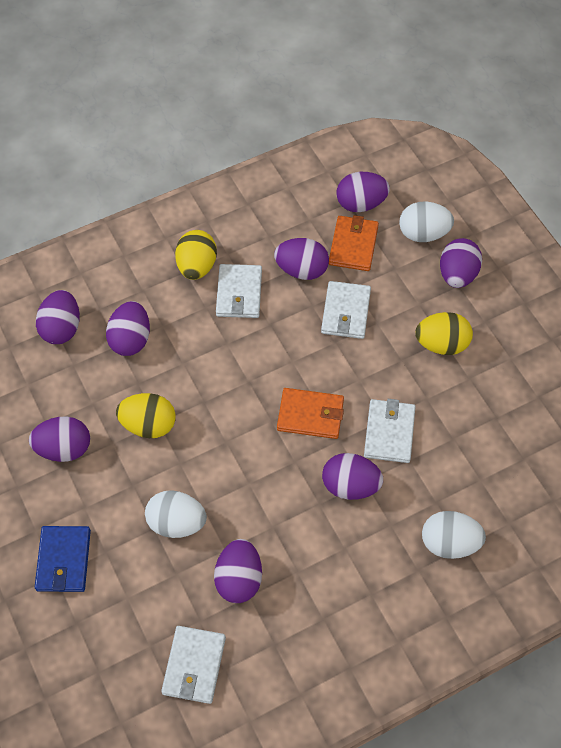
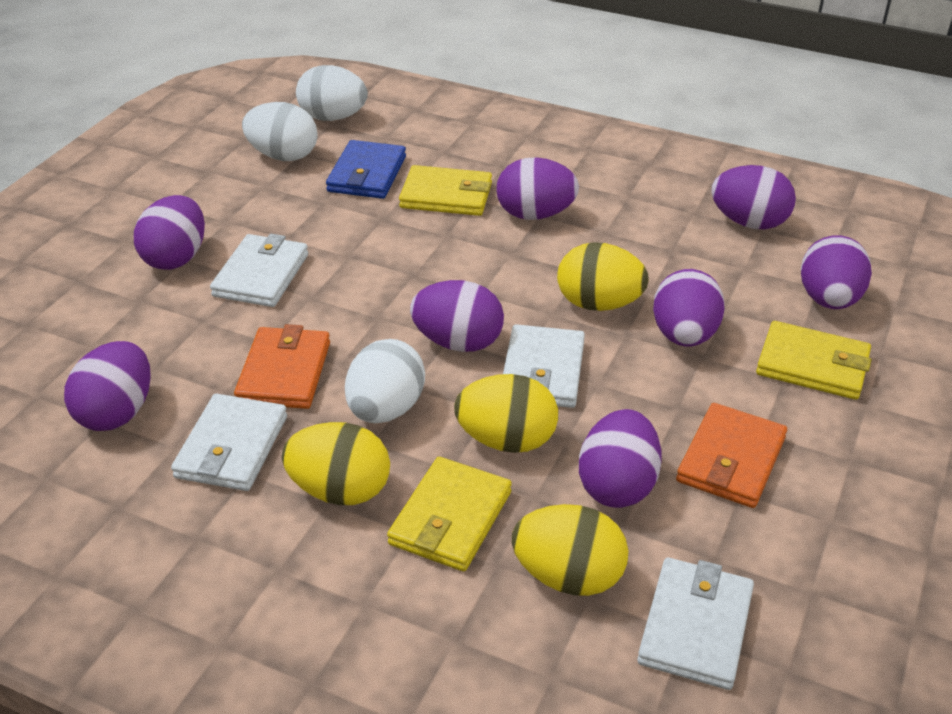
yellow egg: 3 -> 4
yellow wallet: 0 -> 3

